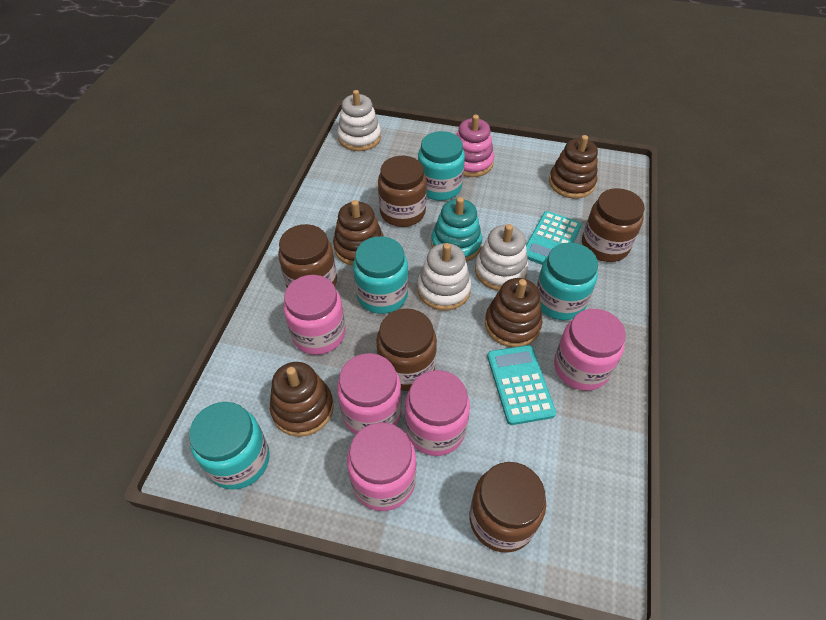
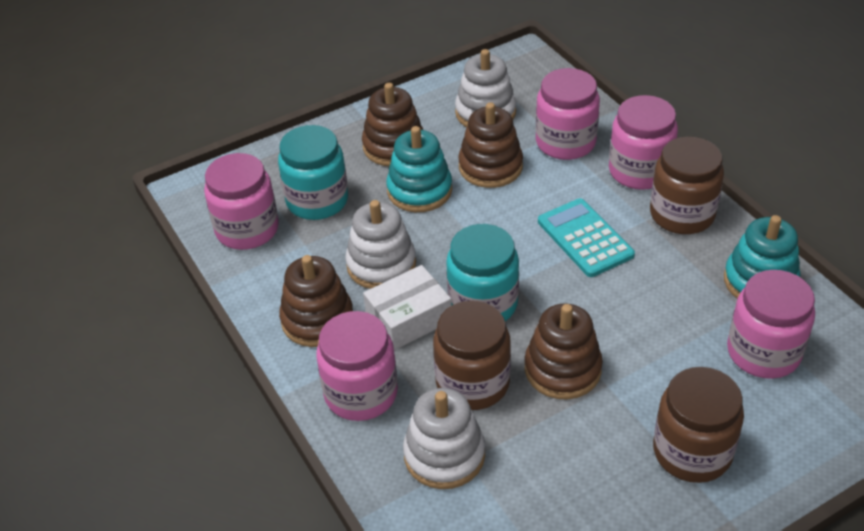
brown jar: 5 -> 3
pink stacking toy: 1 -> 0
turquoise calculator: 2 -> 1
turquoise jar: 4 -> 2
turquoise stacking toy: 1 -> 2
white box: 0 -> 1

